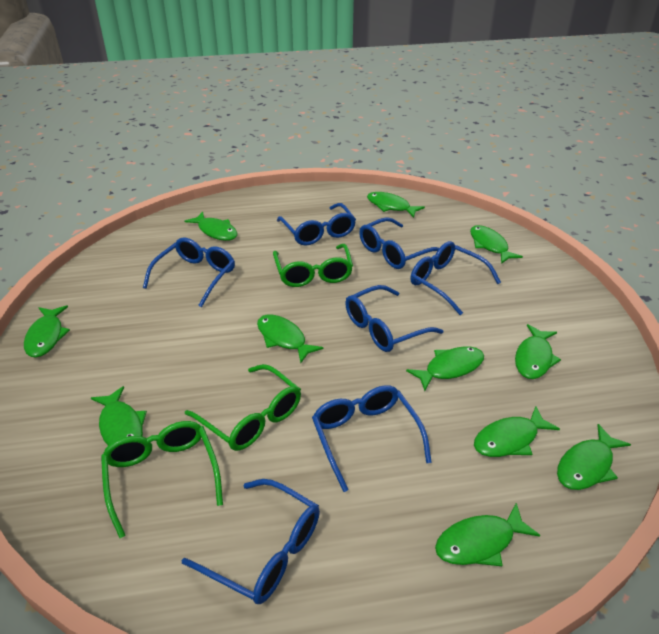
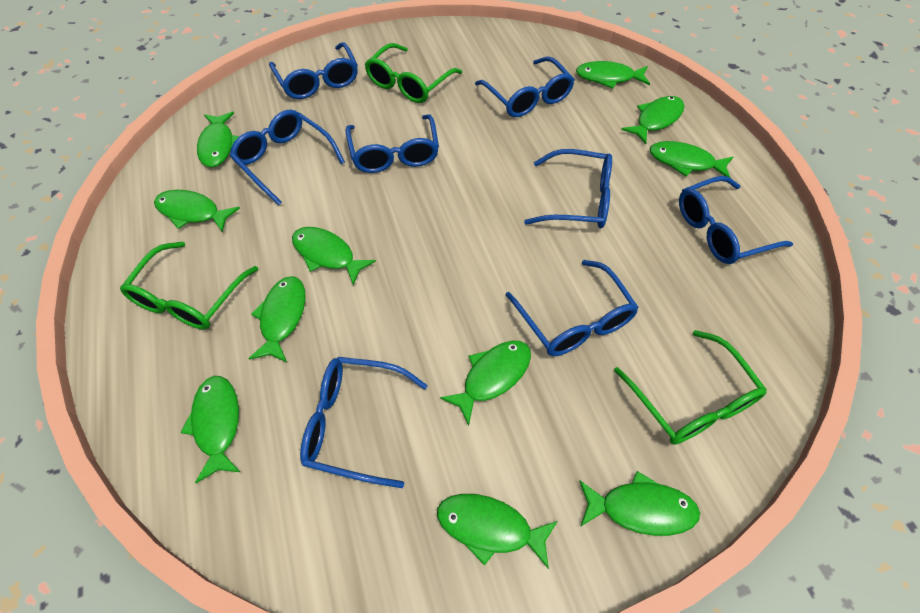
blue glasses: 7 -> 8

